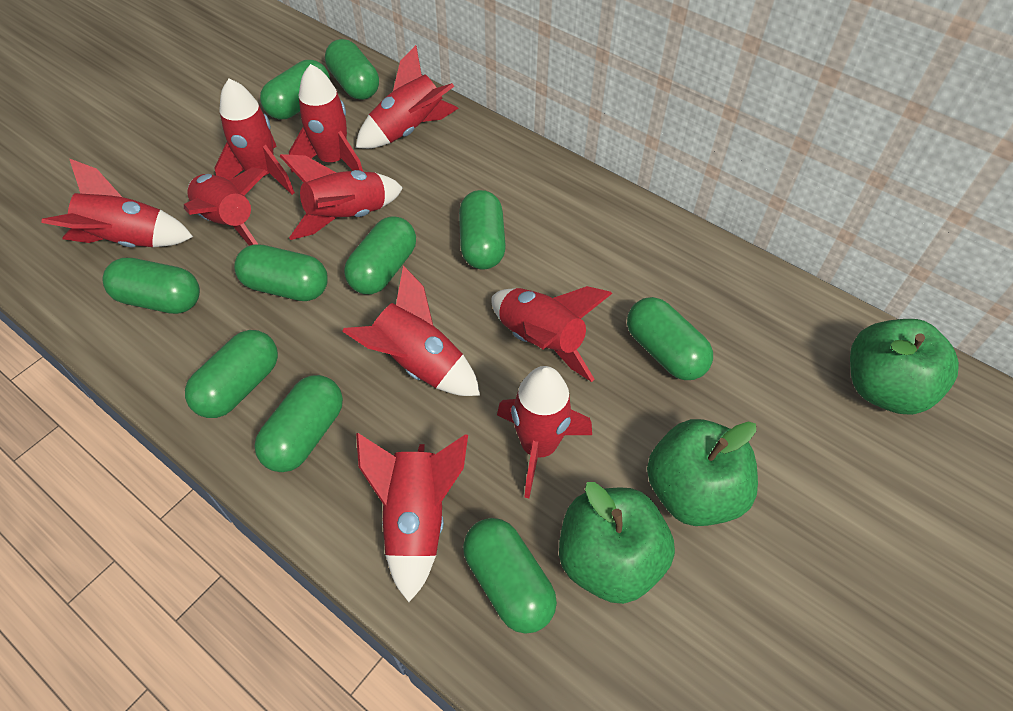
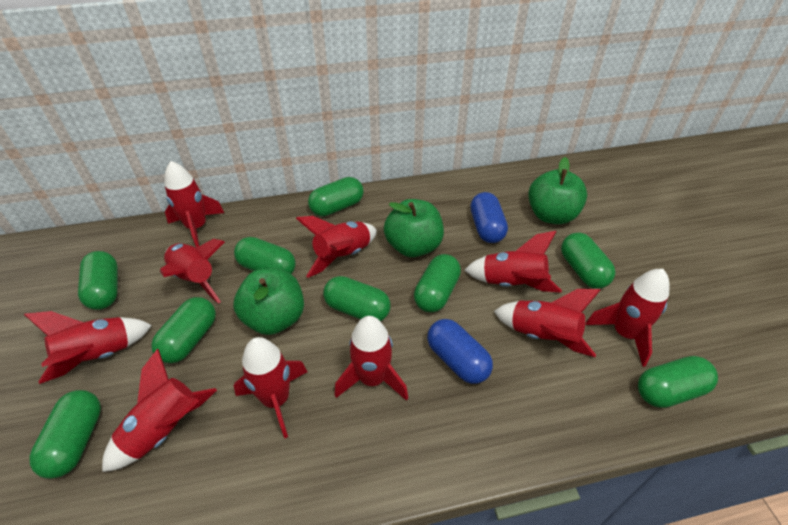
blue capsule: 0 -> 2
green capsule: 10 -> 9

